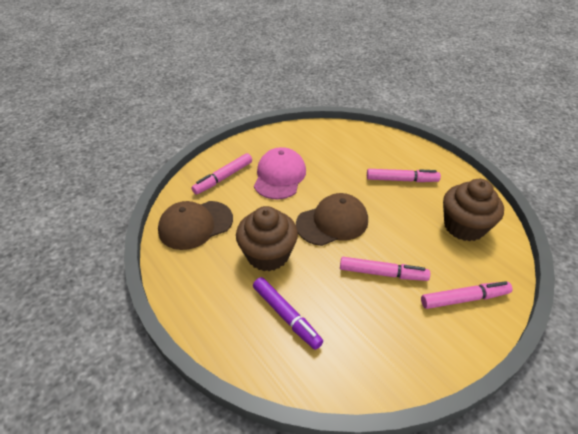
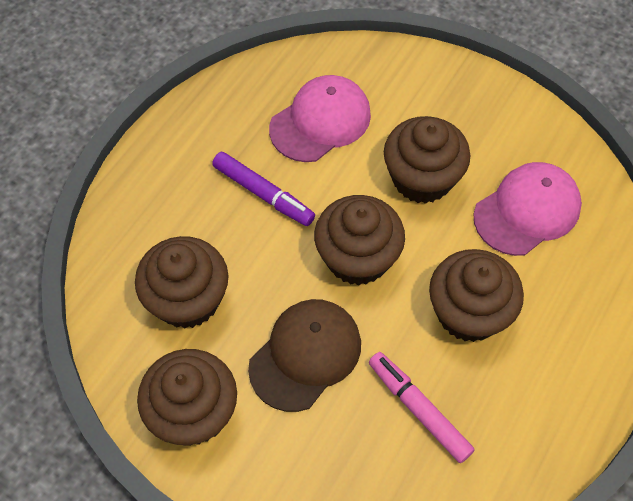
brown cap: 2 -> 1
brown cupcake: 2 -> 5
pink cap: 1 -> 2
pink marker: 4 -> 1

